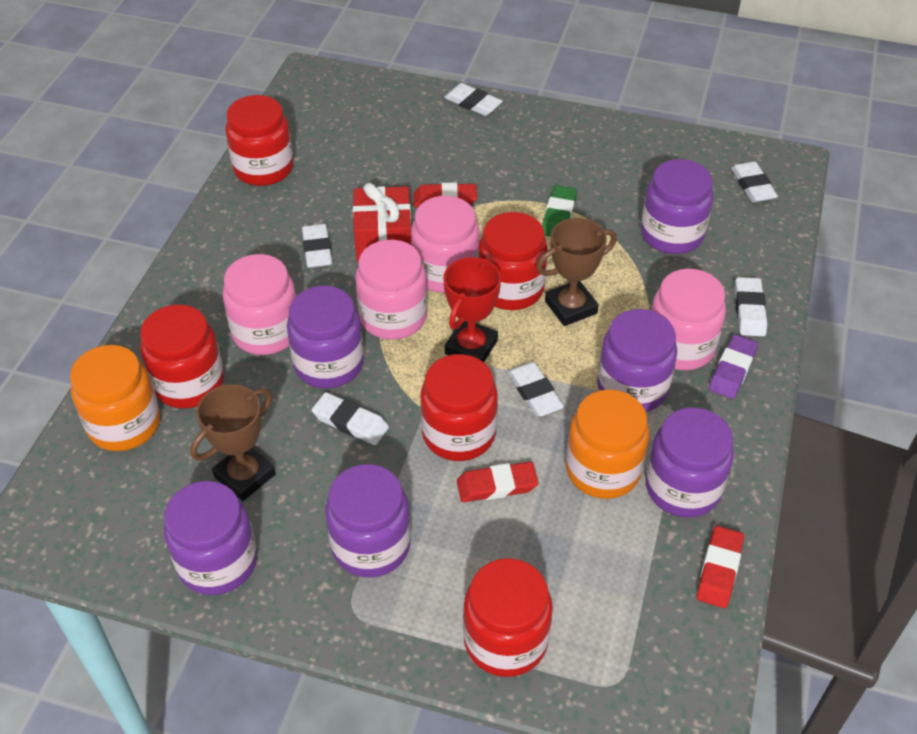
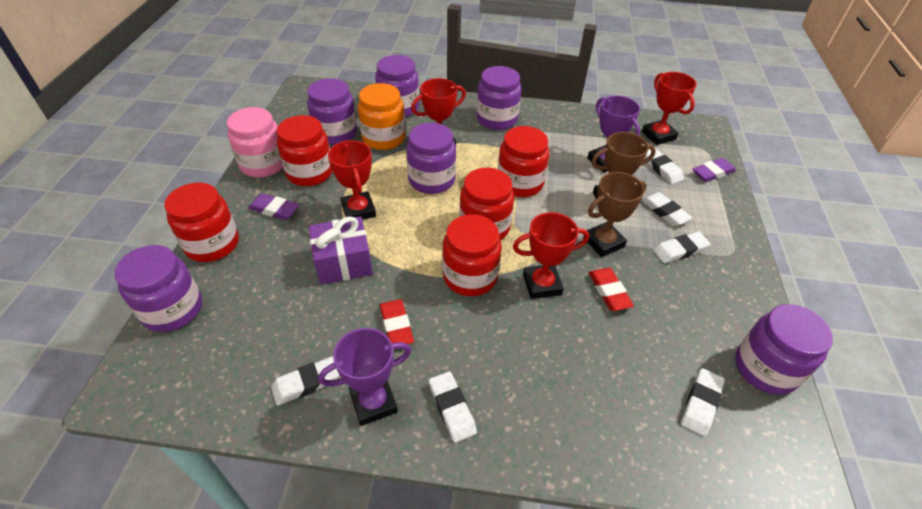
green eraser: 1 -> 0
orange jar: 2 -> 1
pink jar: 4 -> 1
purple eraser: 1 -> 2
purple gift: 0 -> 1
purple trophy: 0 -> 2
red eraser: 3 -> 2
red gift: 1 -> 0
red trophy: 1 -> 4

